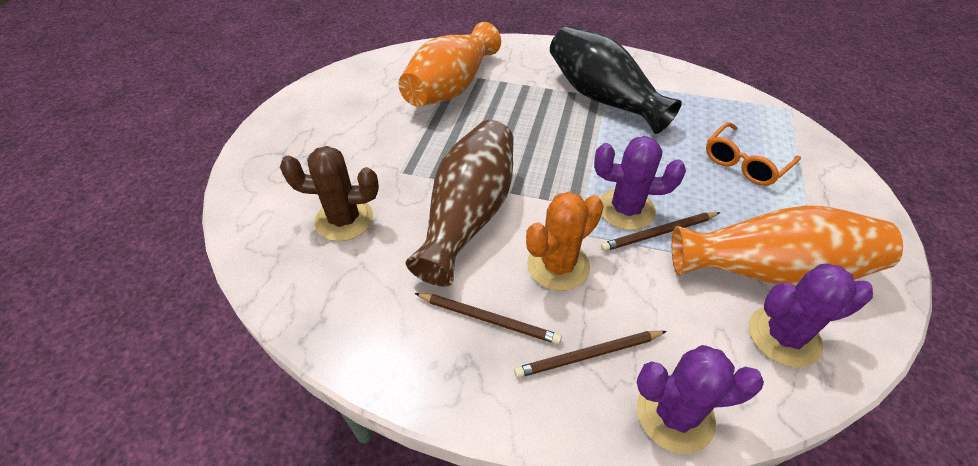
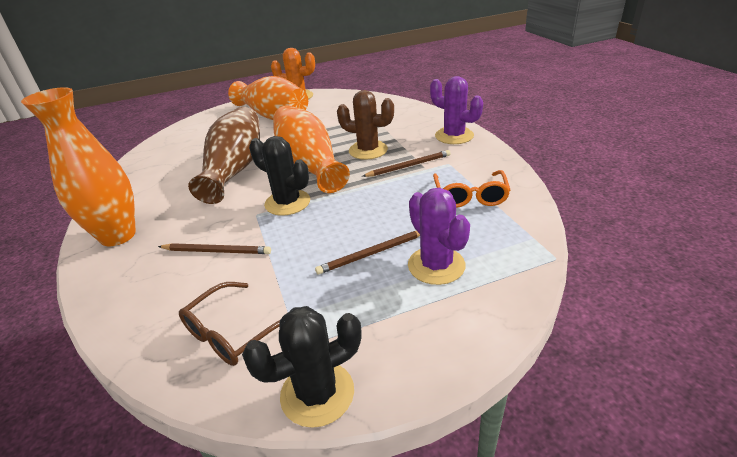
black cactus: 0 -> 2
black vase: 1 -> 0
brown glasses: 0 -> 1
orange vase: 2 -> 3
purple cactus: 3 -> 2

